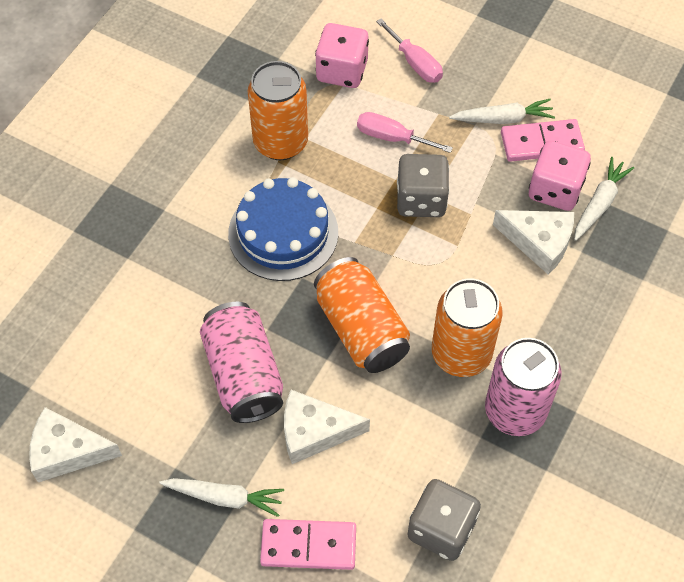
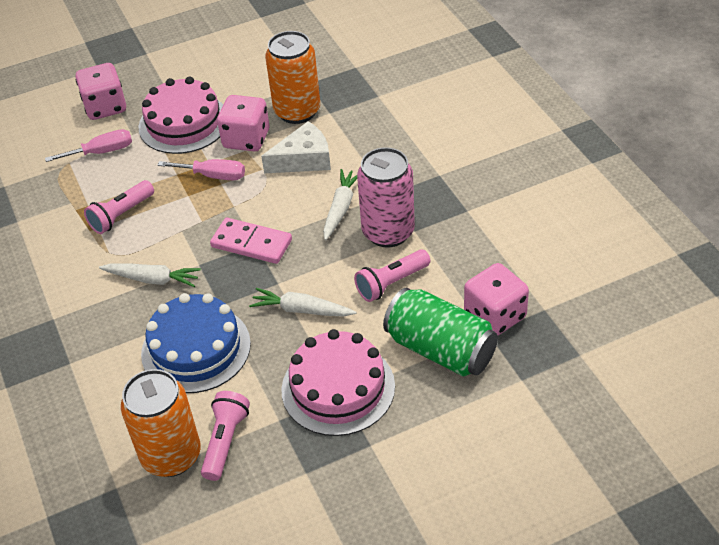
green can: 0 -> 1
grey dice: 2 -> 0
orange can: 3 -> 2
pink cake: 0 -> 2
pink can: 2 -> 1
pink dice: 2 -> 3
pink domino: 2 -> 1
pink flashlight: 0 -> 3
white cheese: 3 -> 1

